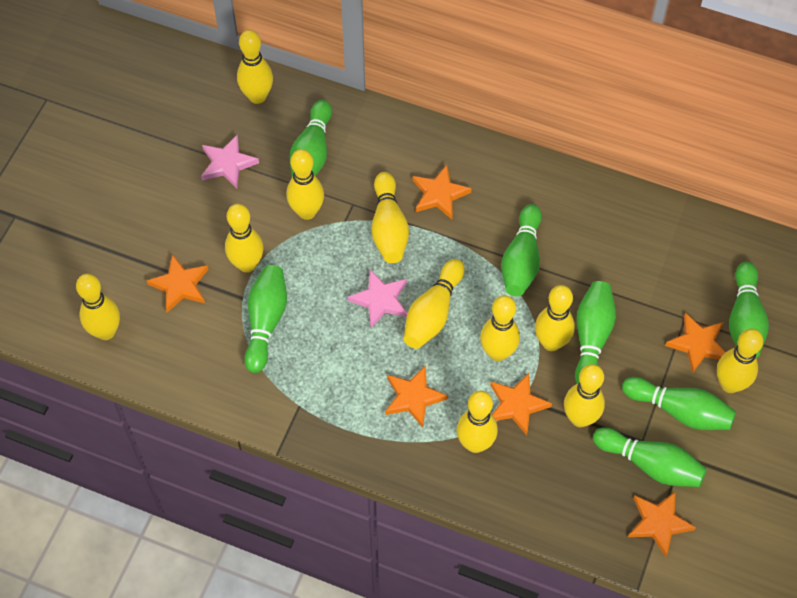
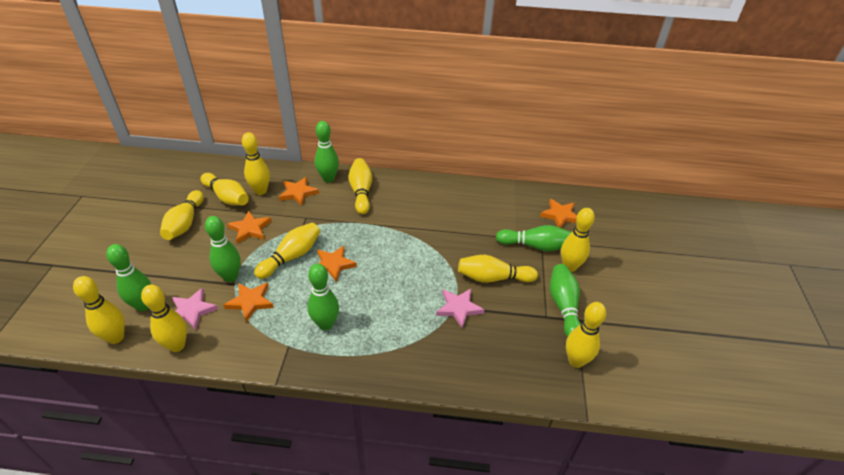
green bowling pin: 7 -> 6
orange star: 6 -> 5
yellow bowling pin: 11 -> 10

